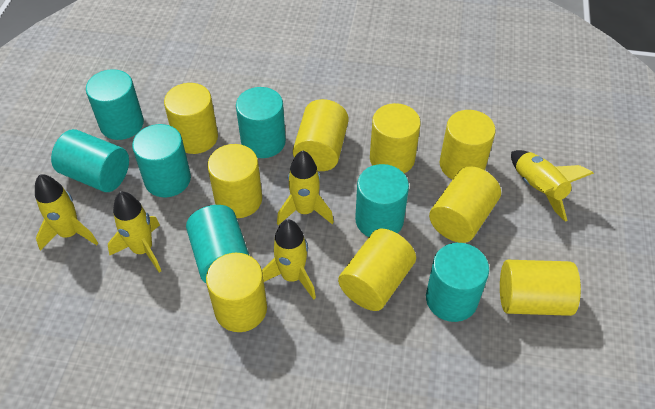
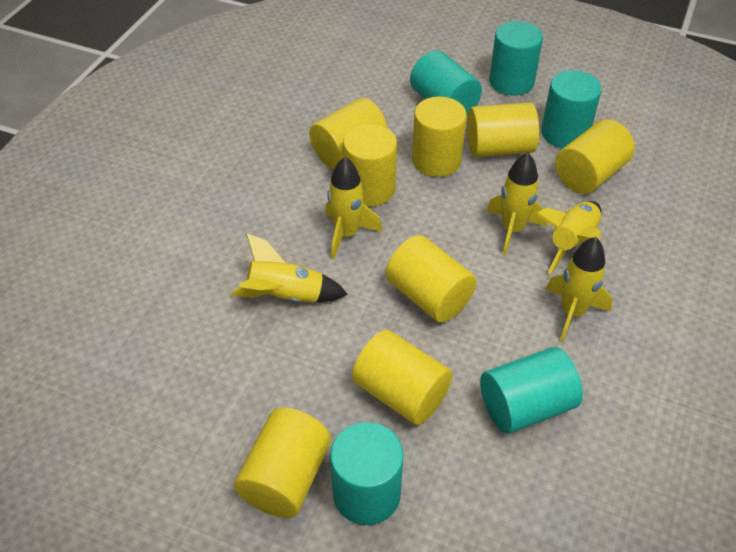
turquoise cylinder: 7 -> 5
yellow cylinder: 9 -> 8

